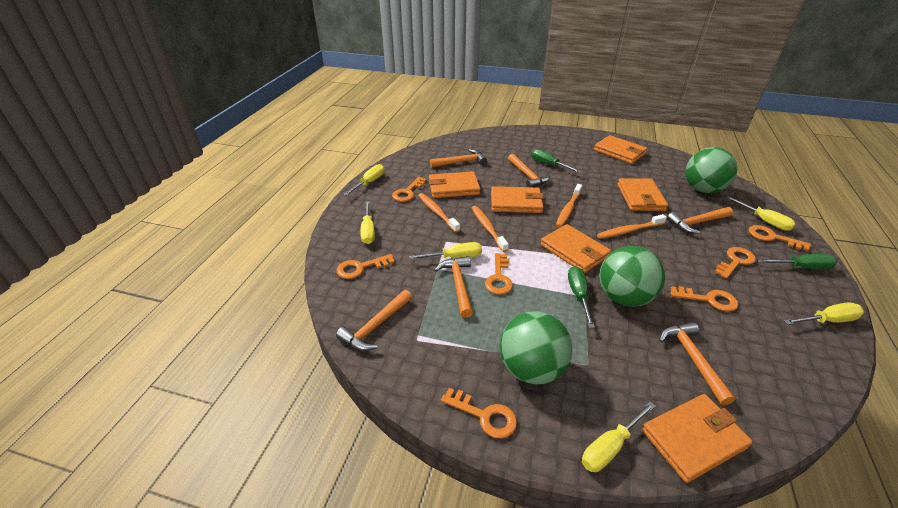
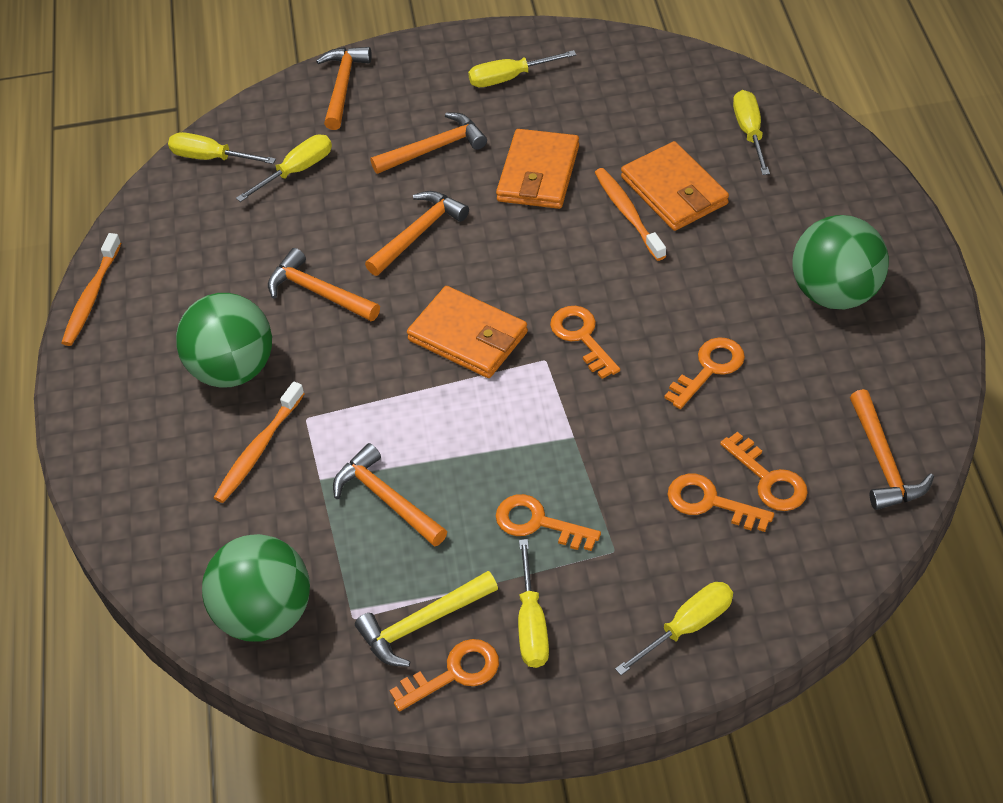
green screwdriver: 3 -> 0
orange key: 7 -> 6
orange toothbrush: 4 -> 3
orange wallet: 6 -> 3
yellow hammer: 0 -> 1

